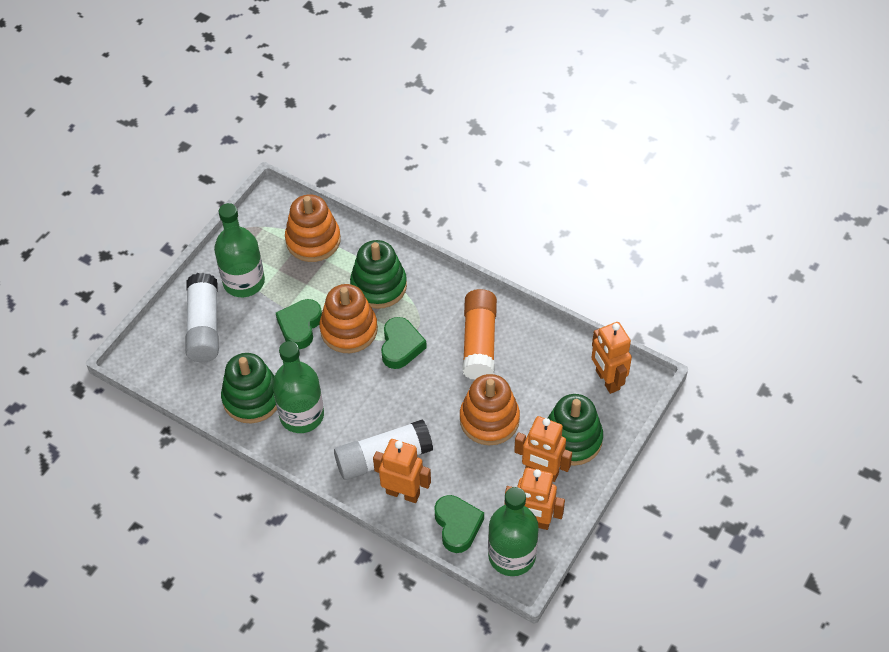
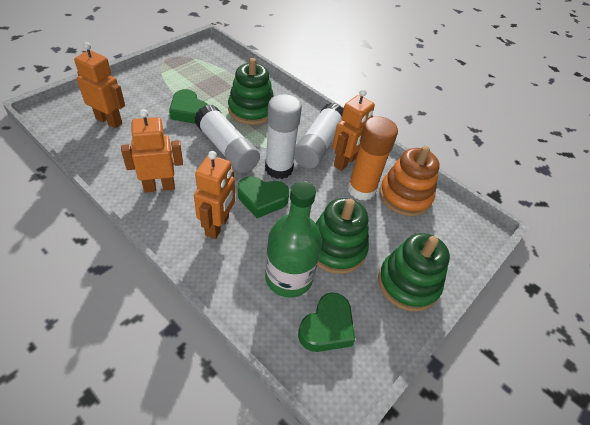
green bottle: 3 -> 1
orange stacking toy: 3 -> 1
white glue stick: 2 -> 3

